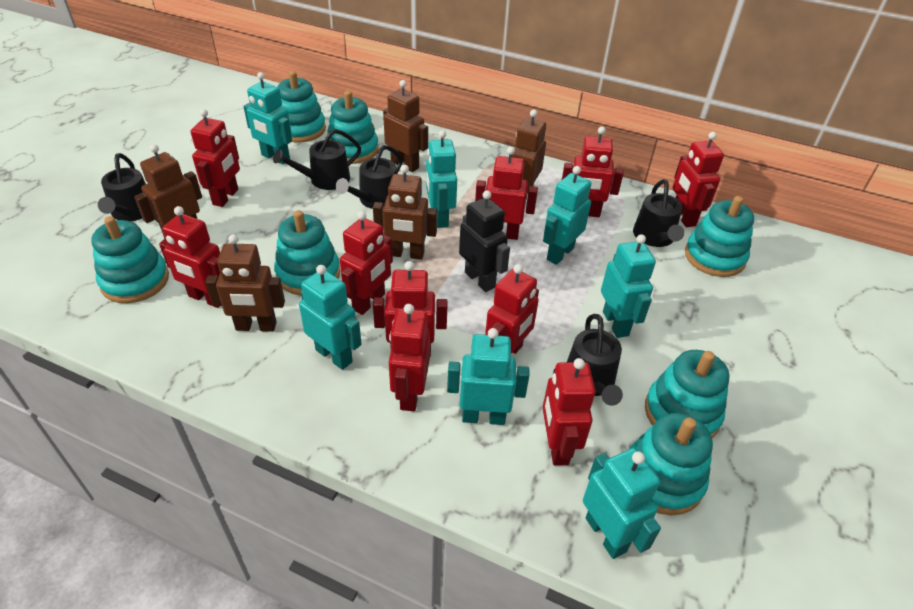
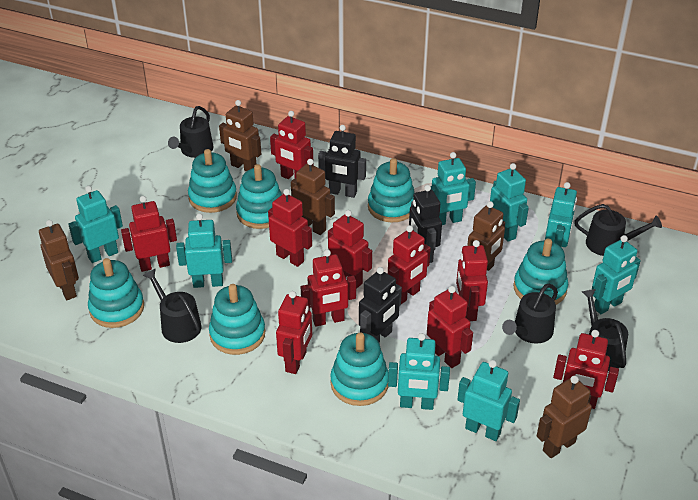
black robot: 1 -> 3
turquoise robot: 7 -> 8

